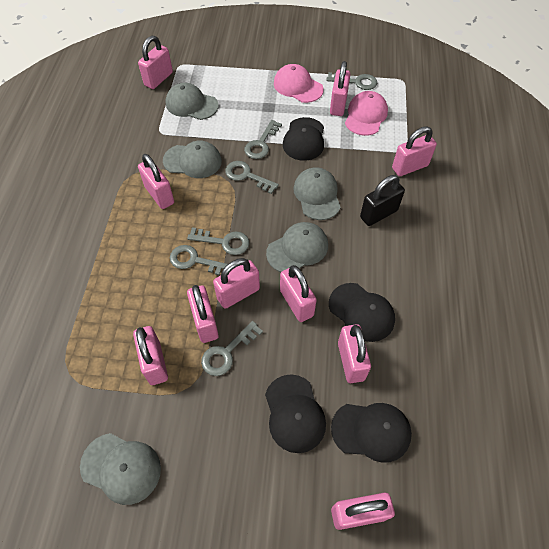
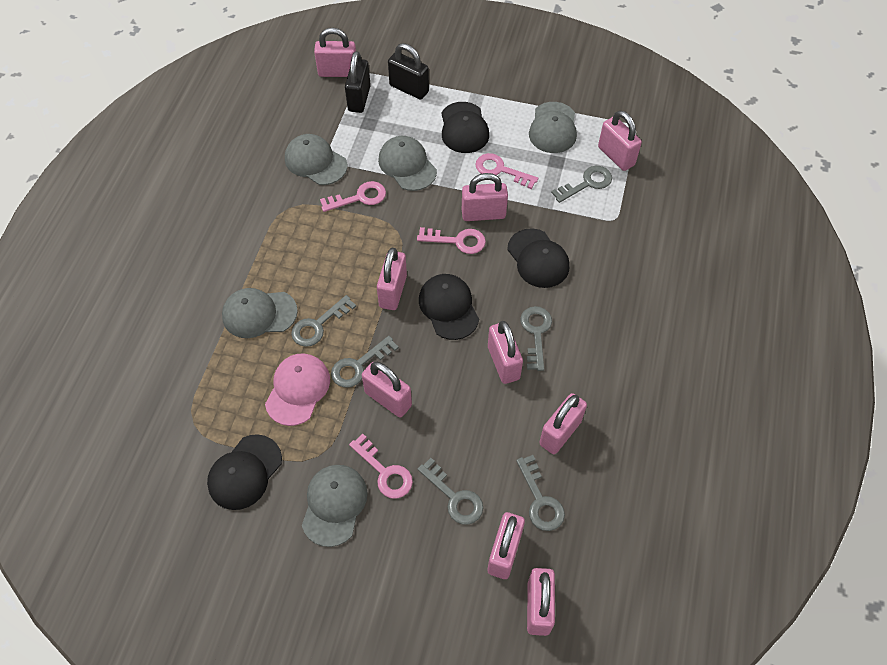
black padlock: 1 -> 2
pink cap: 2 -> 1
pink key: 0 -> 4
pink padlock: 10 -> 9

